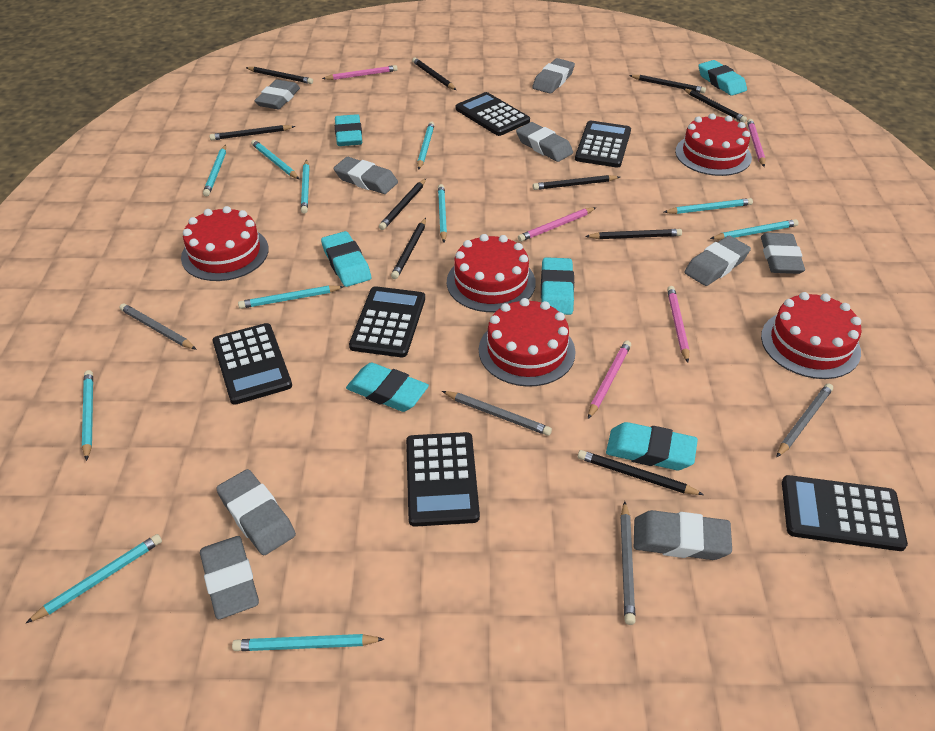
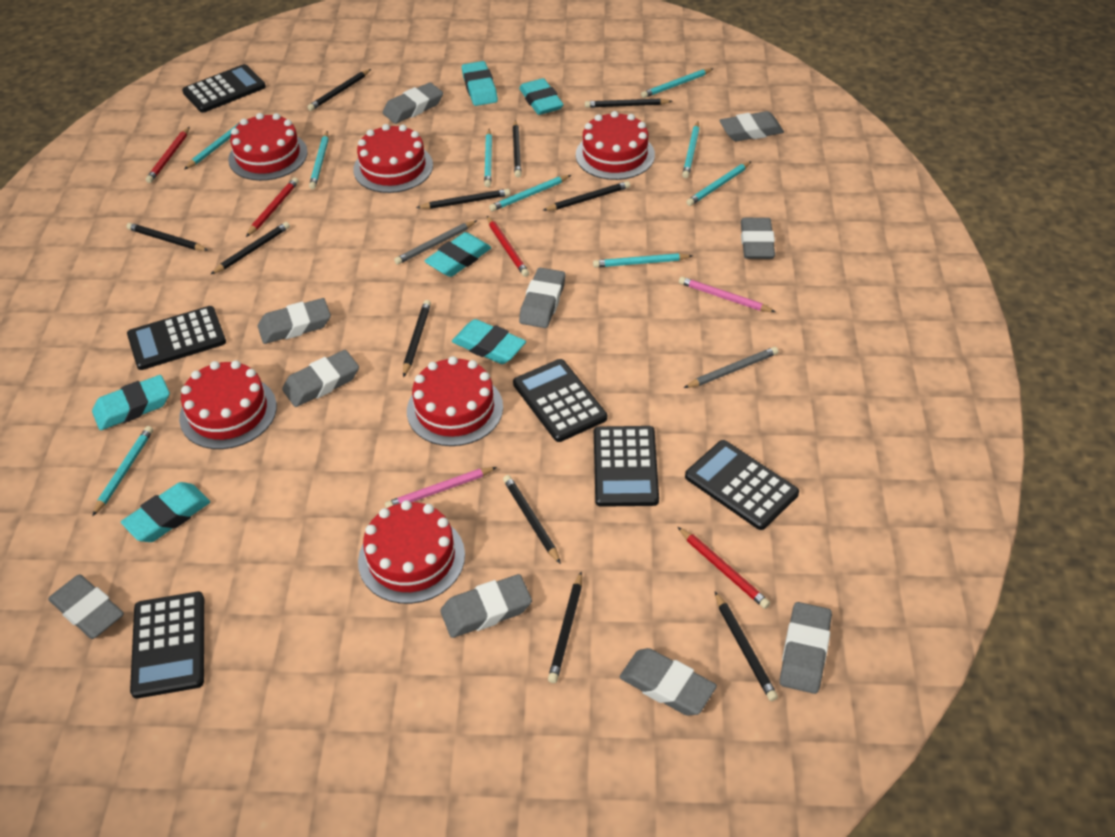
black pencil: 10 -> 11
grey eraser: 9 -> 10
grey pencil: 4 -> 2
pink pencil: 5 -> 2
red cake: 5 -> 6
red pencil: 0 -> 4
turquoise pencil: 11 -> 9

